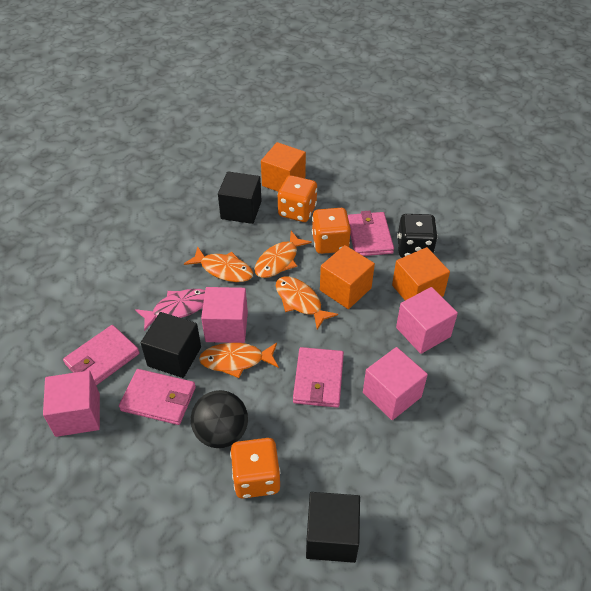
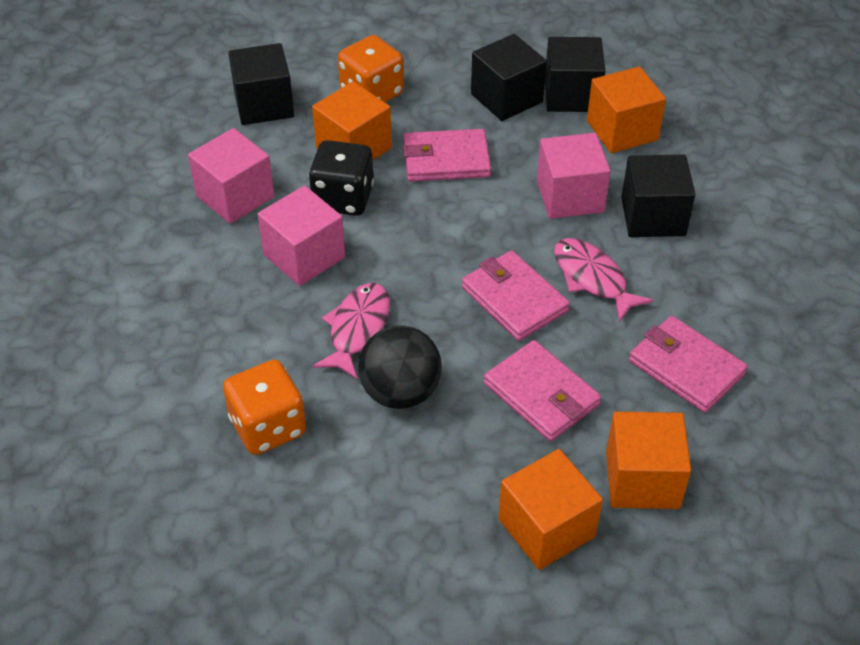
black cube: 3 -> 4
orange cube: 3 -> 4
orange dice: 3 -> 2
orange fish: 4 -> 0
pink cube: 4 -> 3
pink fish: 1 -> 2

